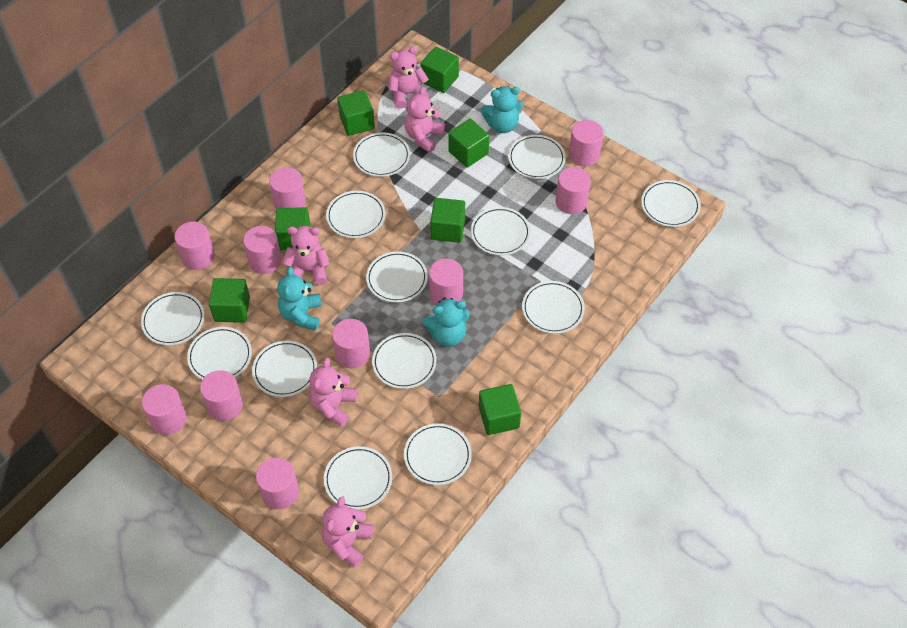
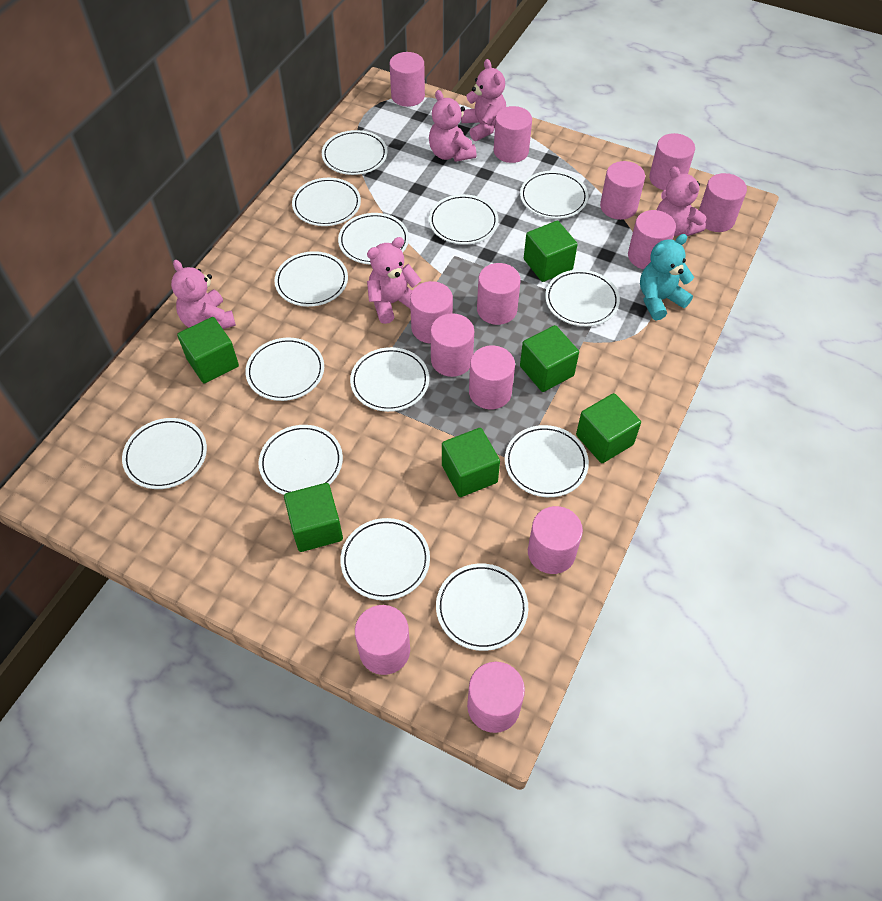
green cube: 7 -> 6
pink cylinder: 10 -> 13
turquoise teddy bear: 3 -> 1
white plate: 13 -> 14

